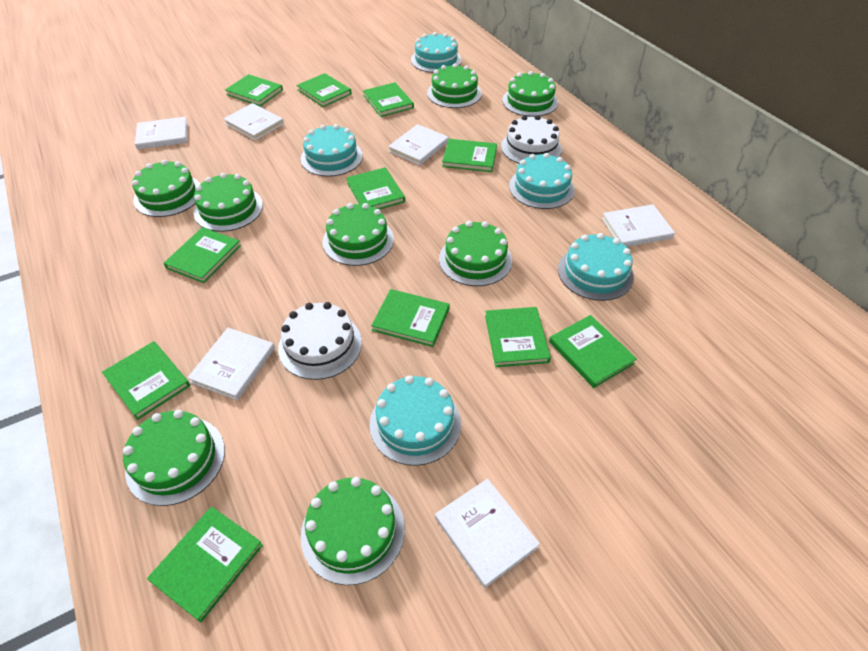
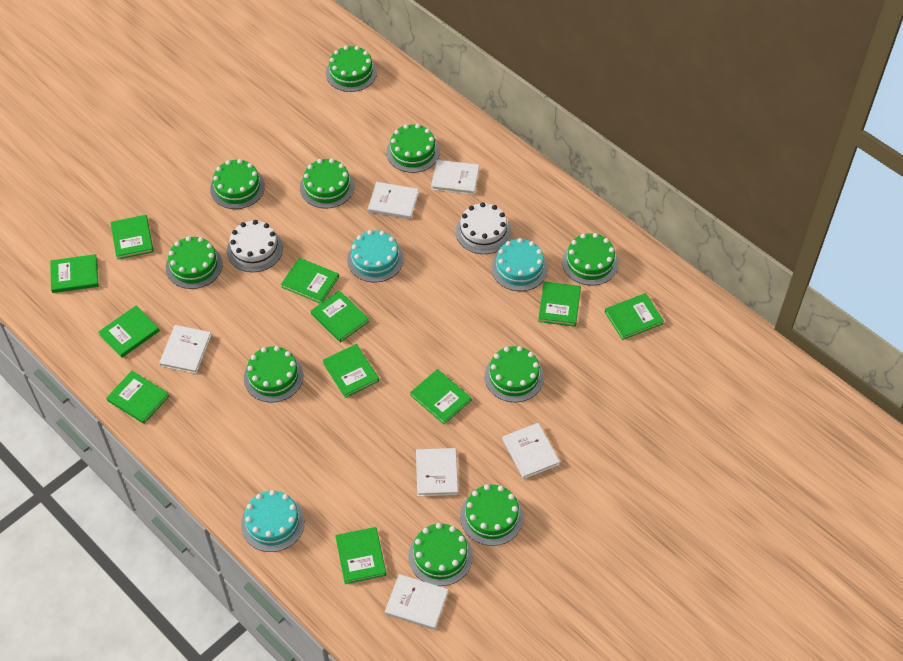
green cake: 8 -> 10
turquoise cake: 5 -> 3

